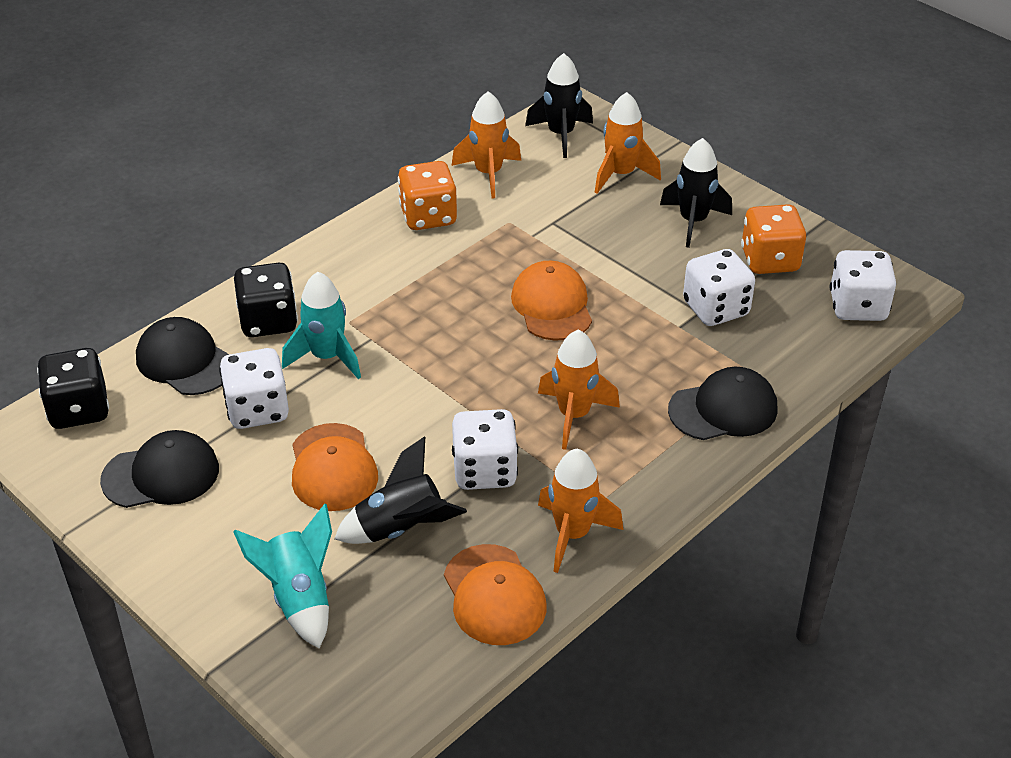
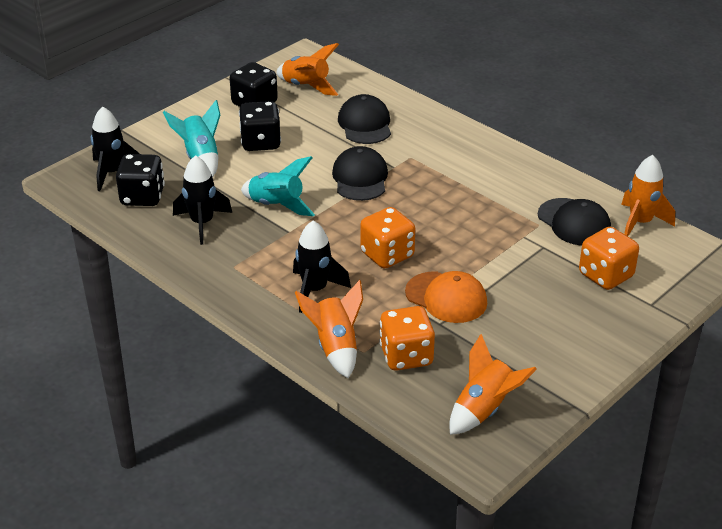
black dice: 2 -> 3
orange cap: 3 -> 1
orange dice: 2 -> 3
white dice: 4 -> 0

